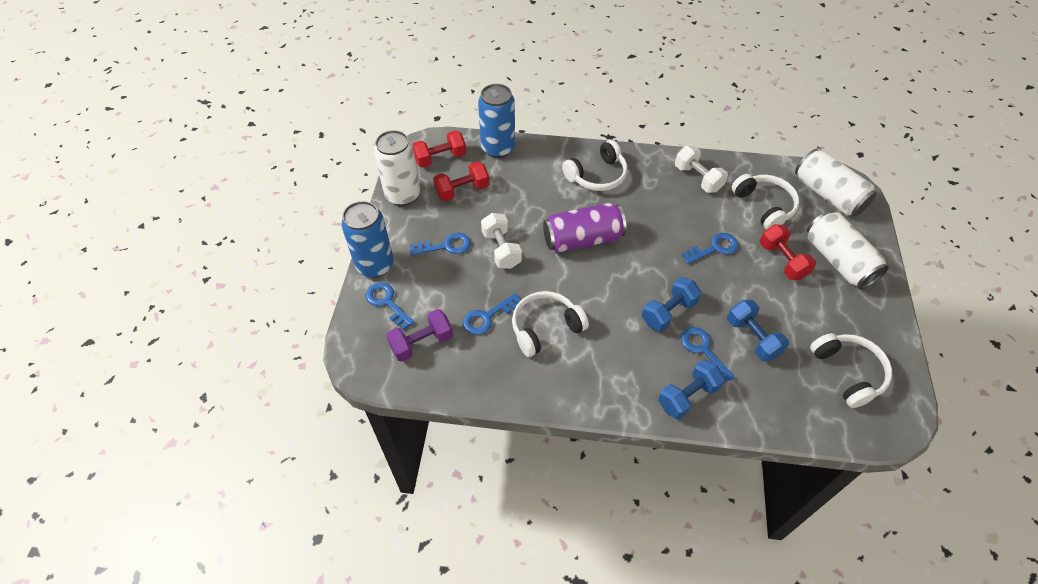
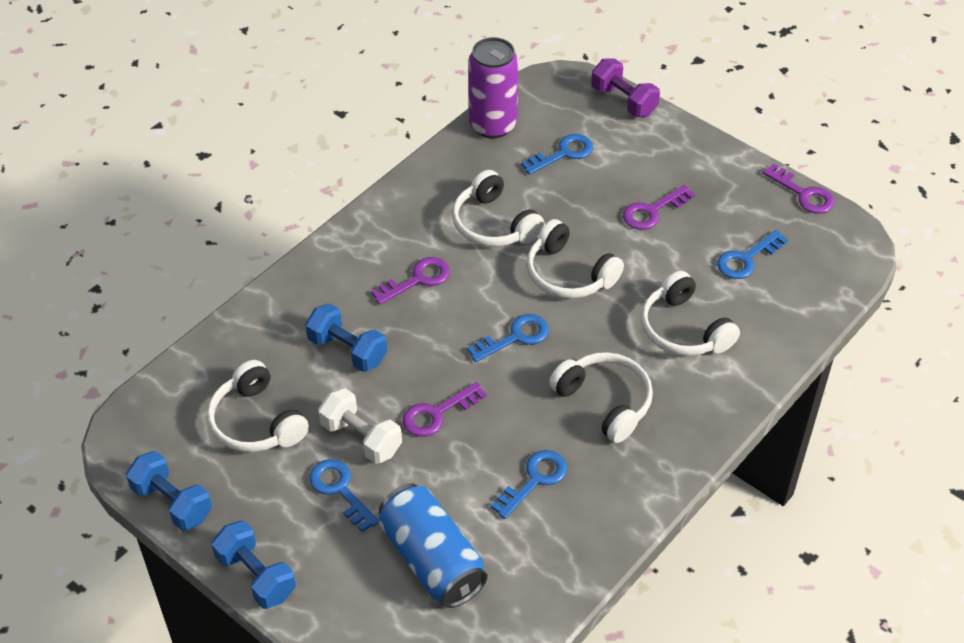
blue can: 2 -> 1
purple key: 0 -> 4
red dumbbell: 3 -> 0
white can: 3 -> 0
white dumbbell: 2 -> 1
white headphones: 4 -> 5

